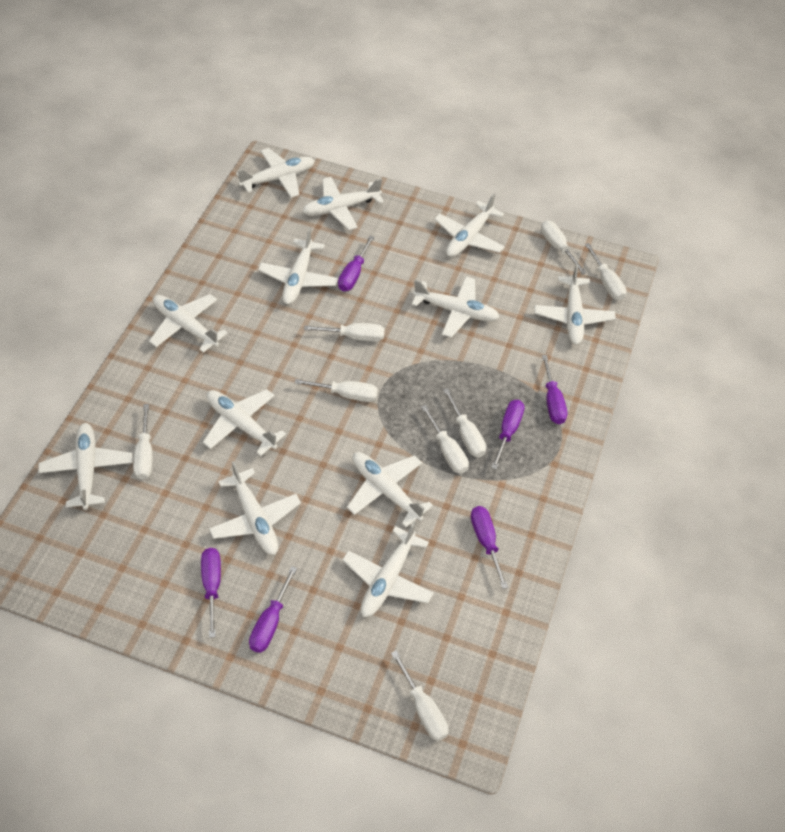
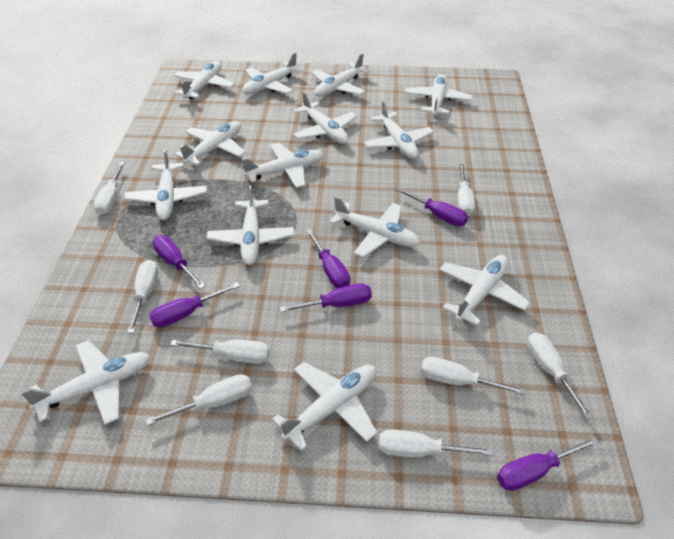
white plane: 12 -> 14

